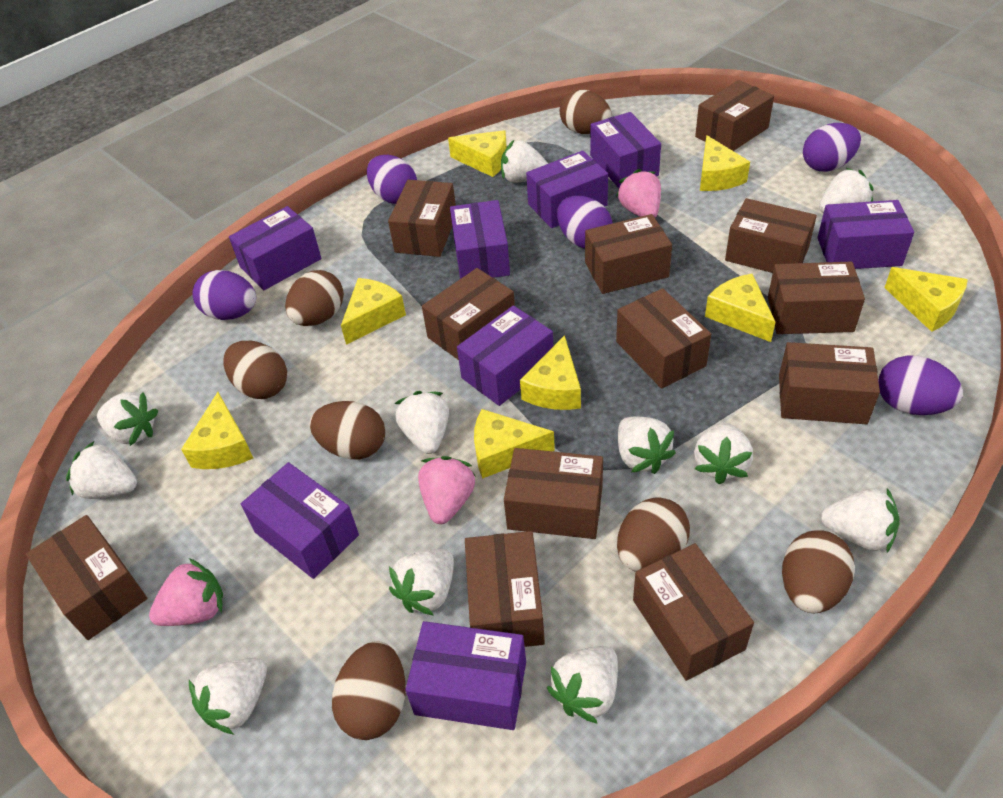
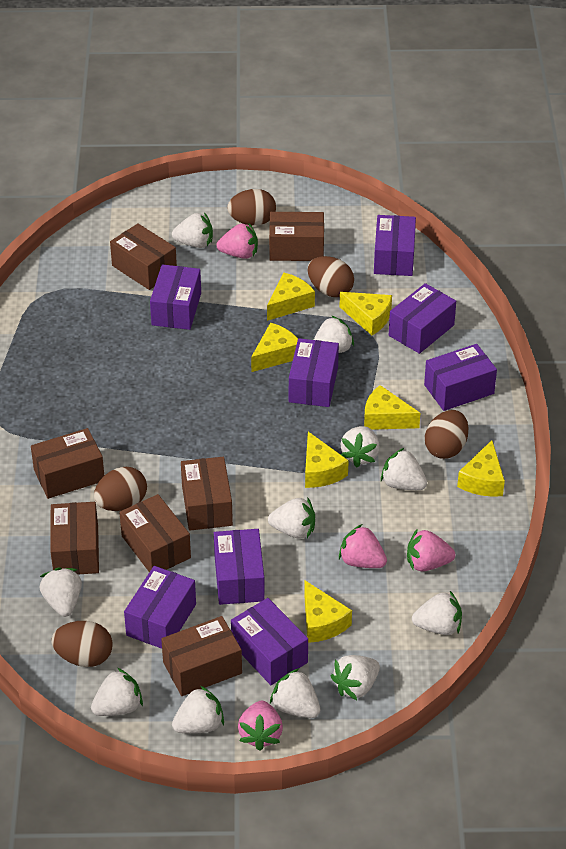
brown box: 12 -> 7
brown egg: 7 -> 5
pink strawberry: 3 -> 4
purple egg: 5 -> 0
yellow cheese: 8 -> 7

